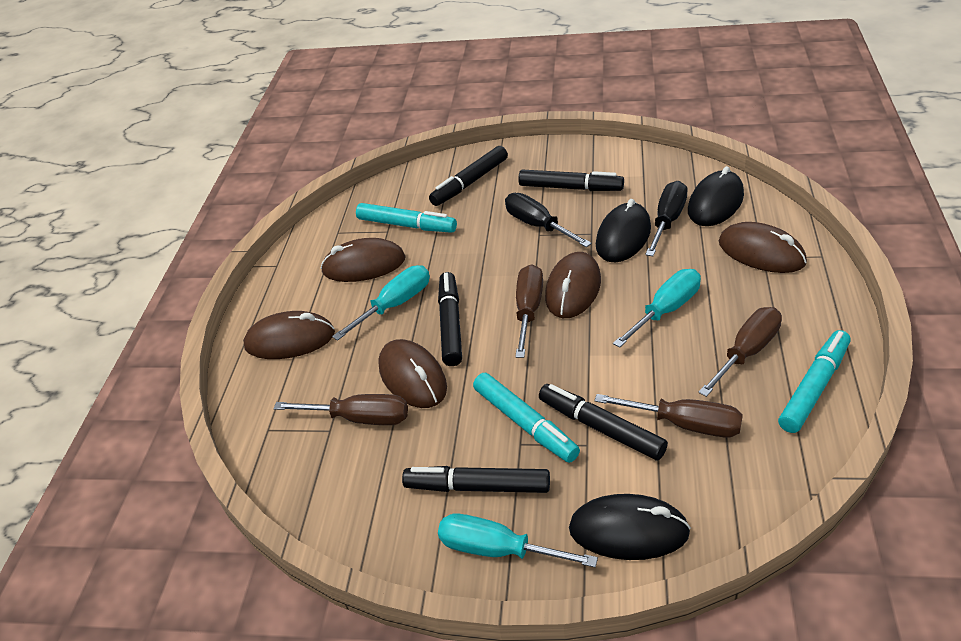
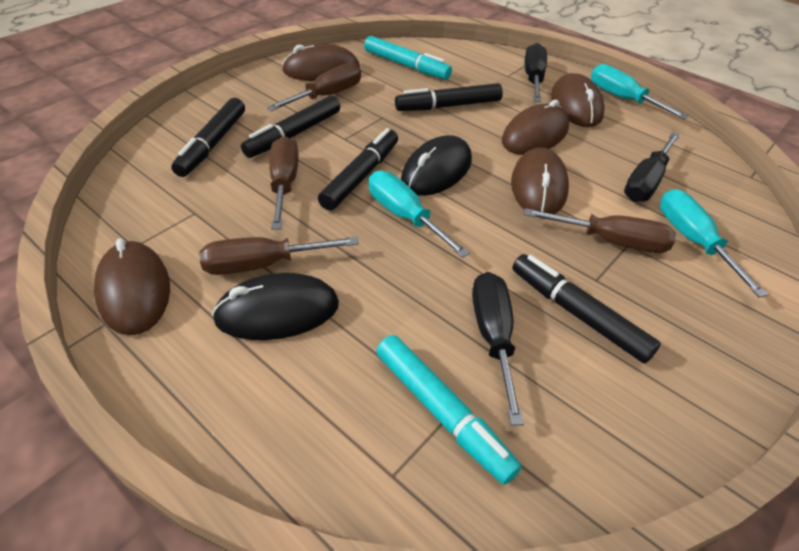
black mouse: 3 -> 2
black screwdriver: 2 -> 3
turquoise marker: 3 -> 2

